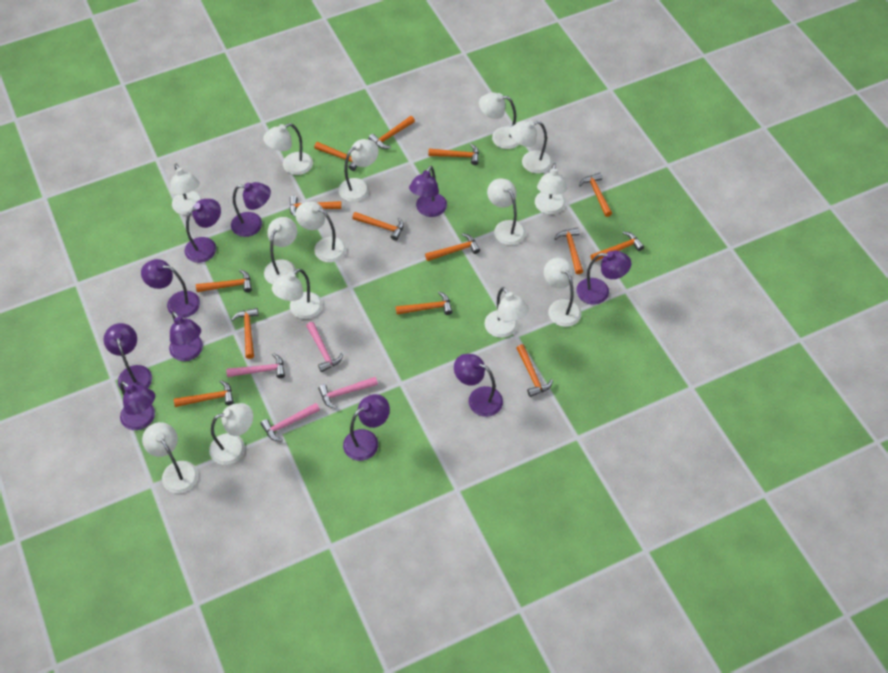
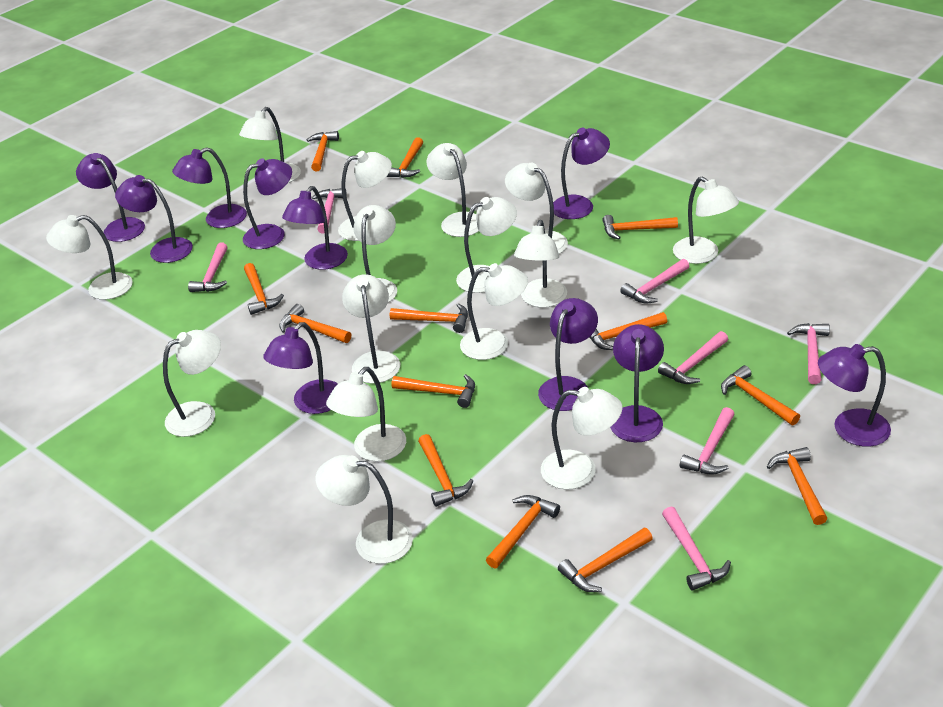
orange hammer: 14 -> 13
pink hammer: 4 -> 7
white lamp: 14 -> 15

